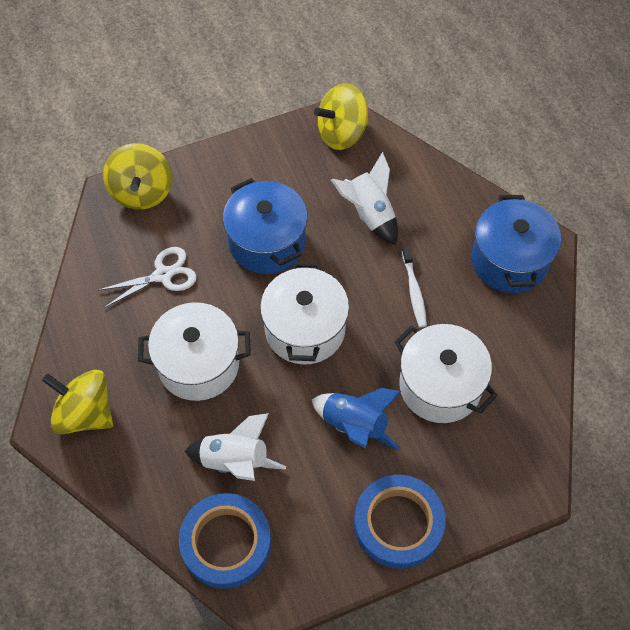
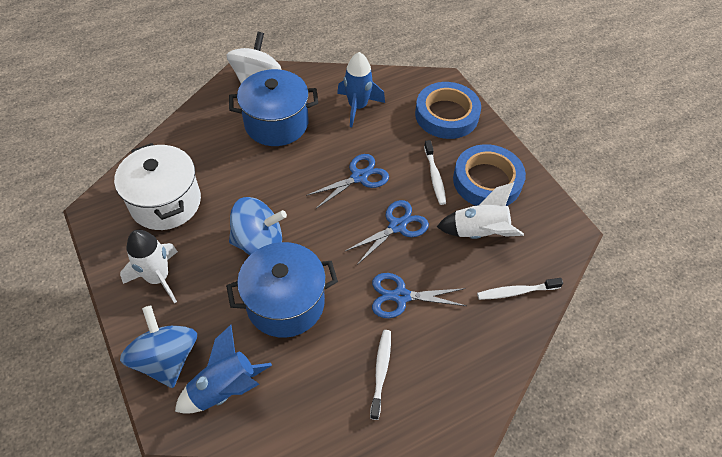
blue rocket: 1 -> 2
blue scissors: 0 -> 3
blue spinning top: 0 -> 2
white pot: 3 -> 1
white scissors: 1 -> 0
white spinning top: 0 -> 1
white toothbrush: 1 -> 3
yellow spinning top: 3 -> 0

